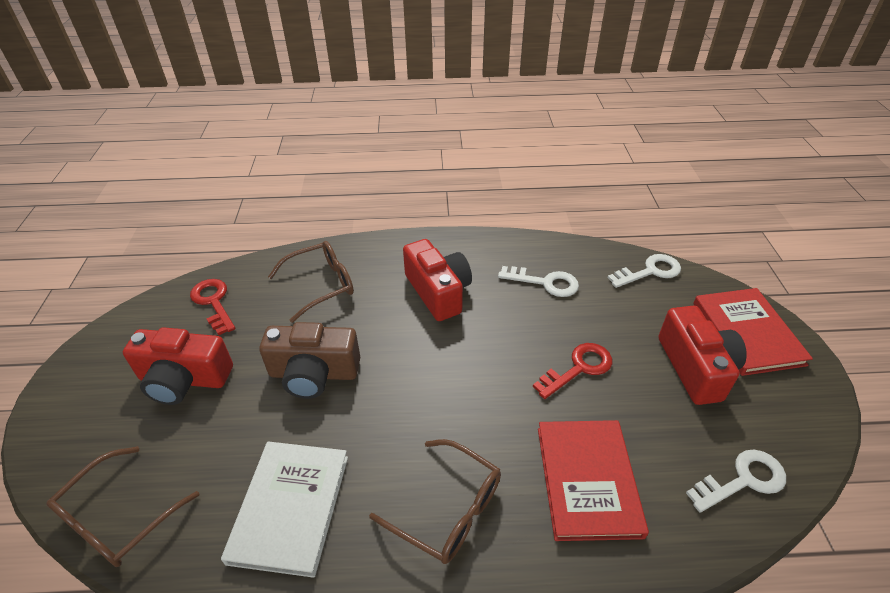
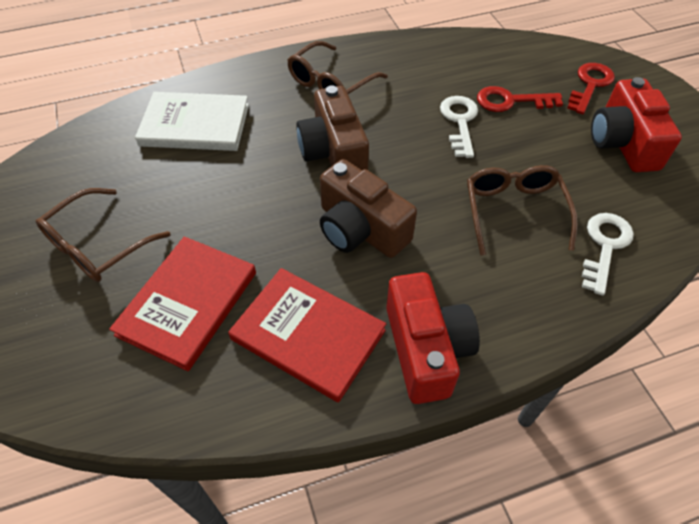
brown camera: 1 -> 2
red camera: 3 -> 2
white key: 3 -> 2

